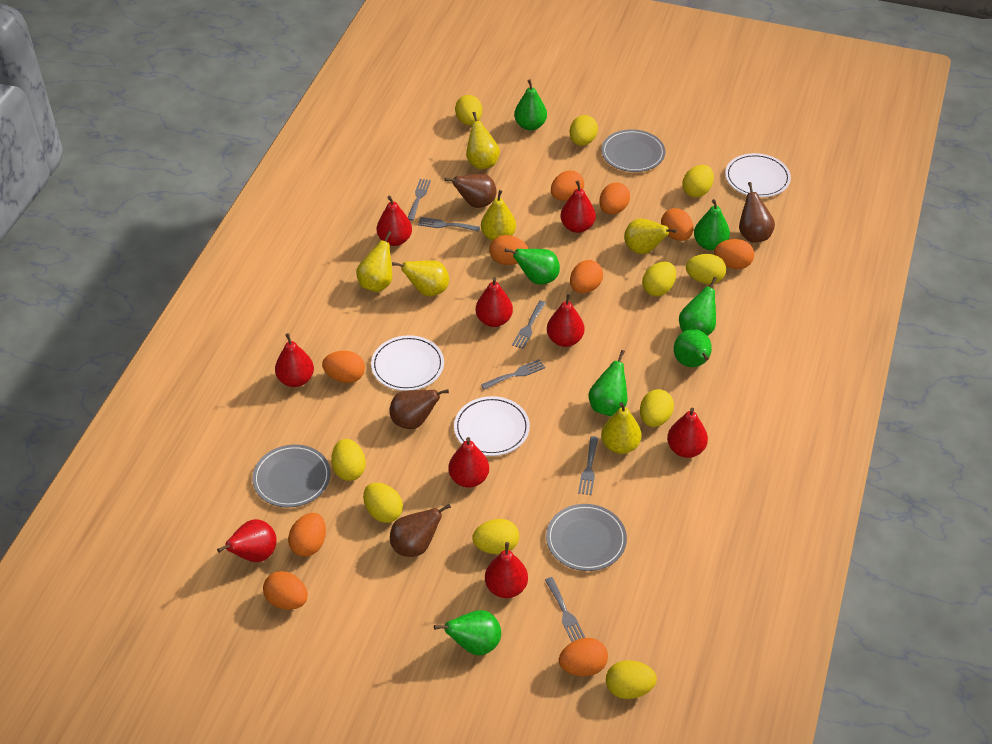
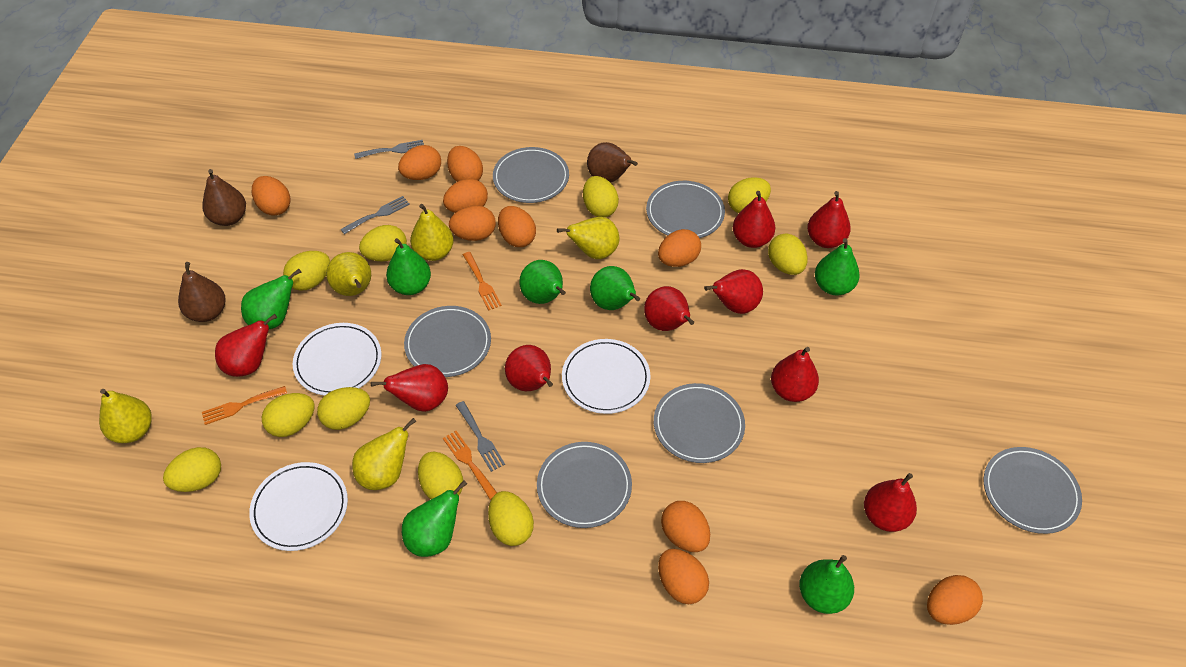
brown pear: 4 -> 3
grey fork: 6 -> 3
grey plate: 3 -> 6
orange fork: 0 -> 3
yellow pear: 6 -> 5

